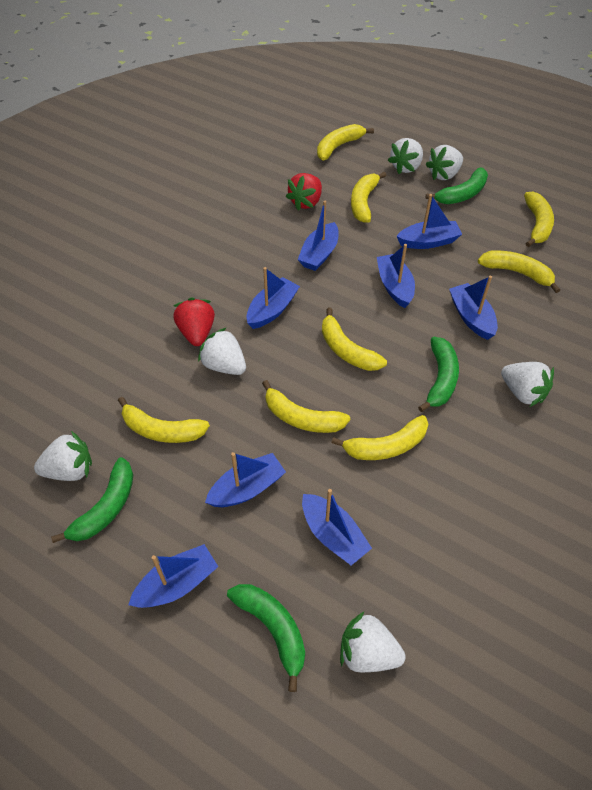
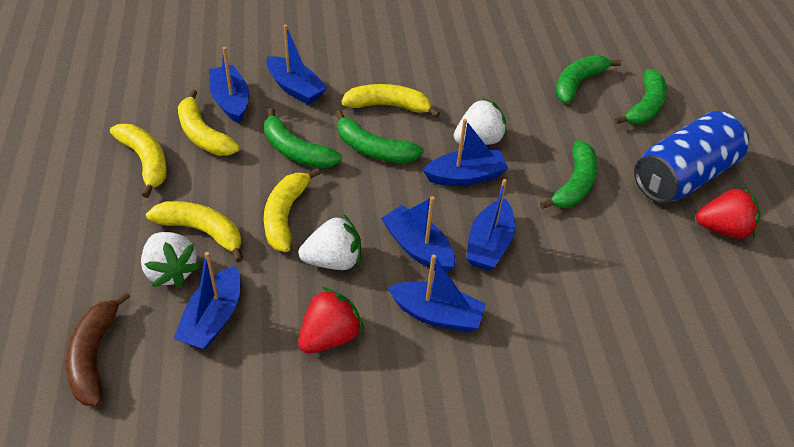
blue boat: 8 -> 7
blue can: 0 -> 1
brown banana: 0 -> 1
green banana: 4 -> 5
white strawberry: 6 -> 3
yellow banana: 8 -> 5

